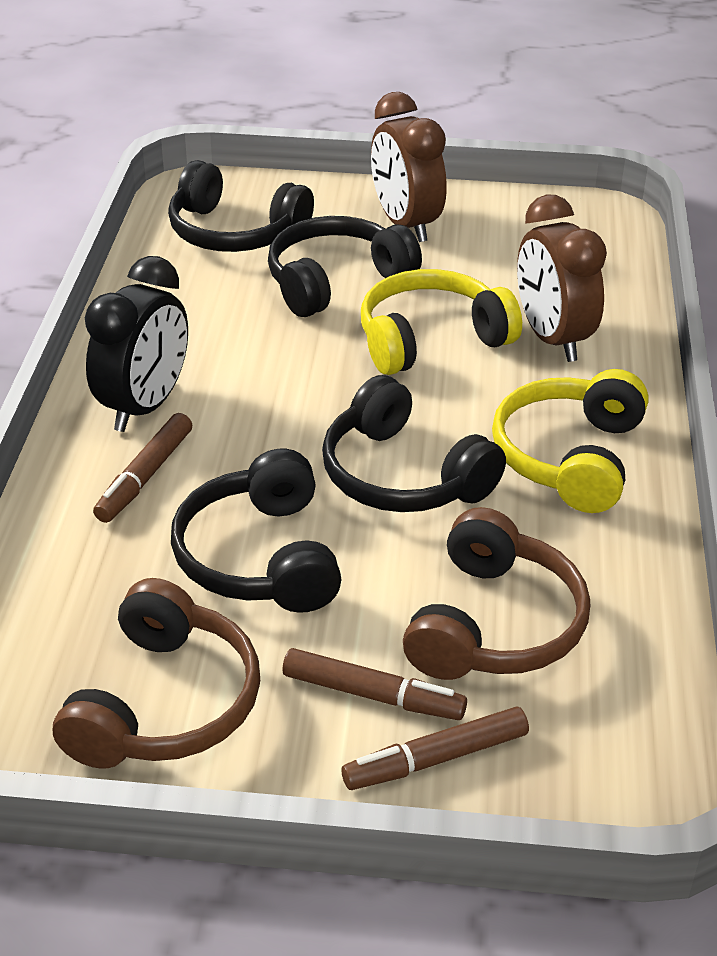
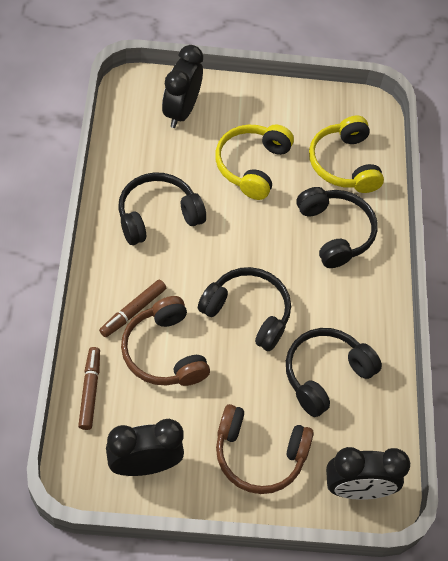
black clock: 1 -> 3
brown clock: 2 -> 0
brown marker: 3 -> 2

